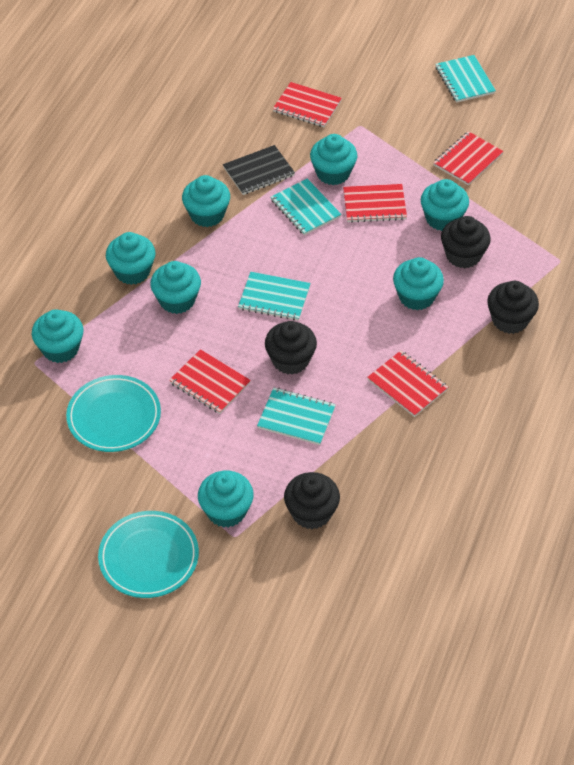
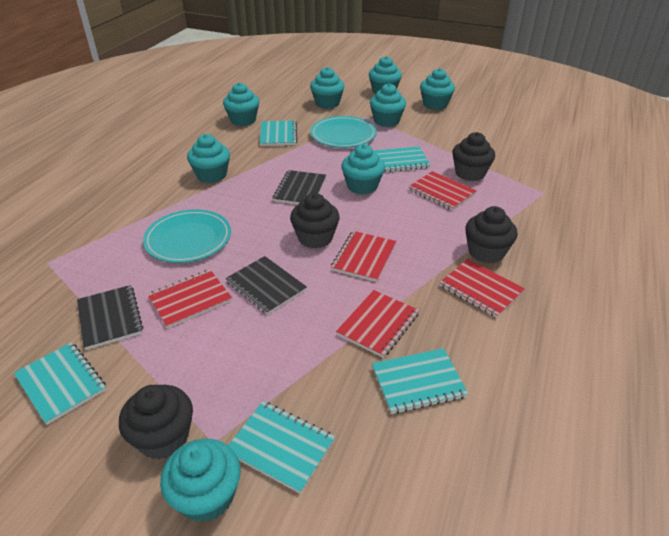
black notebook: 1 -> 3
turquoise notebook: 4 -> 5

